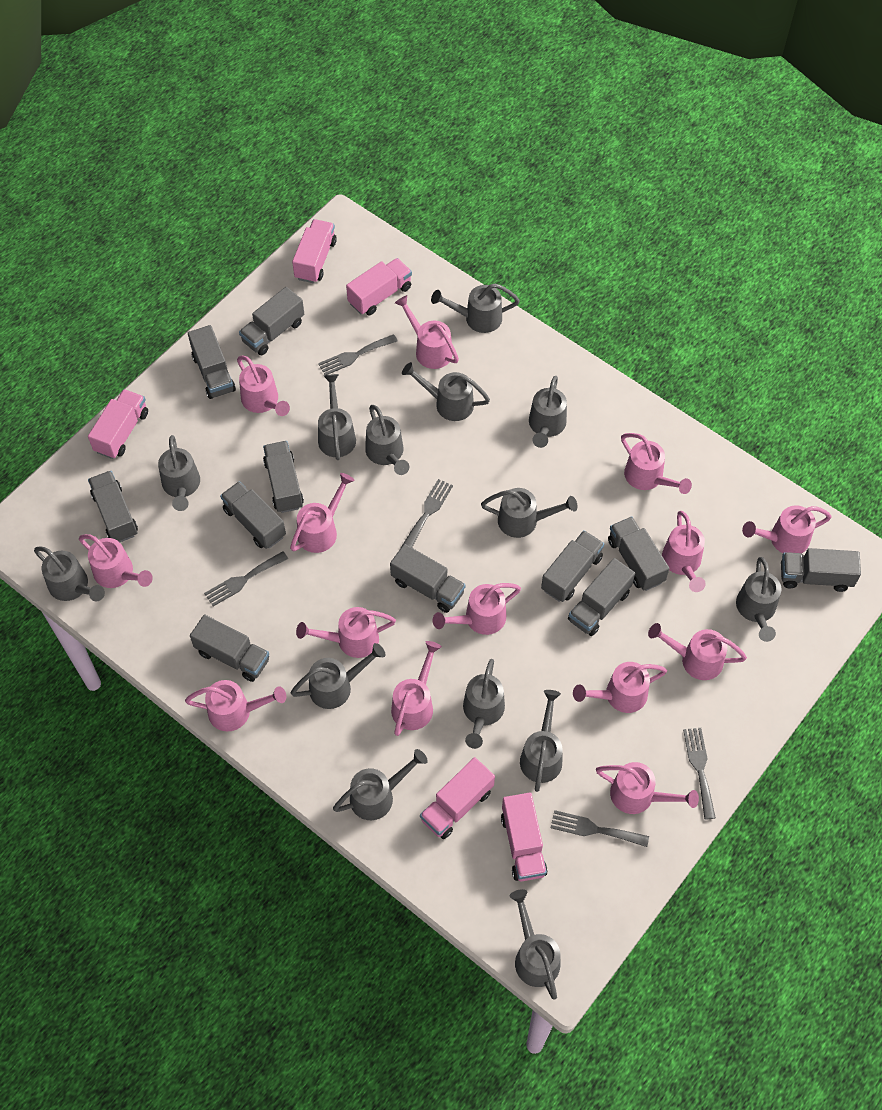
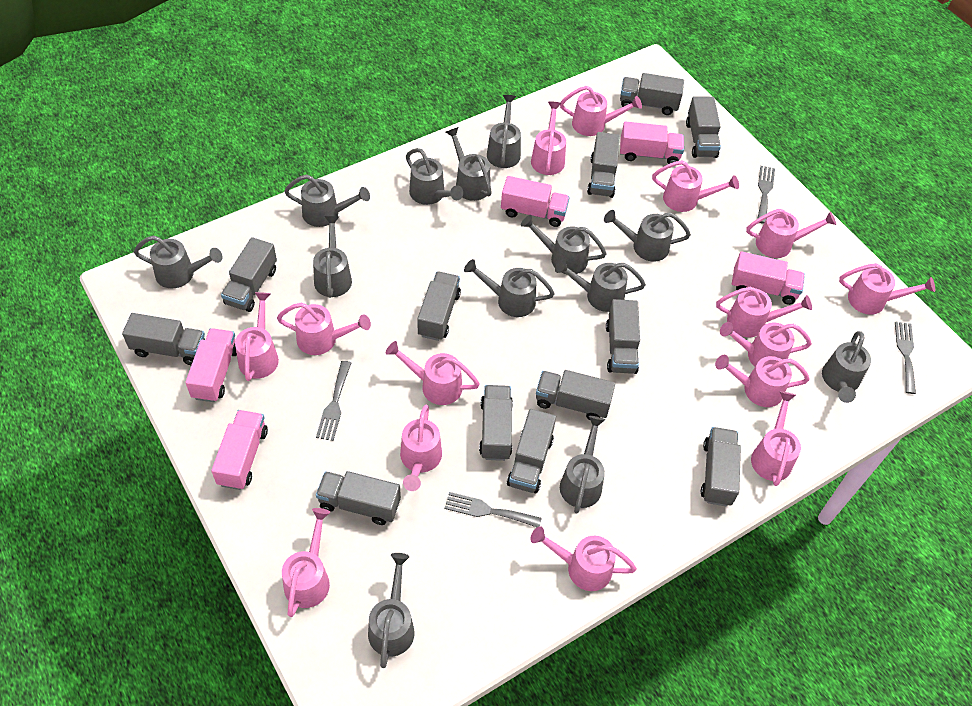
grey fork: 5 -> 4
grey truck: 11 -> 12
grey watering can: 14 -> 13
pink watering can: 14 -> 15

